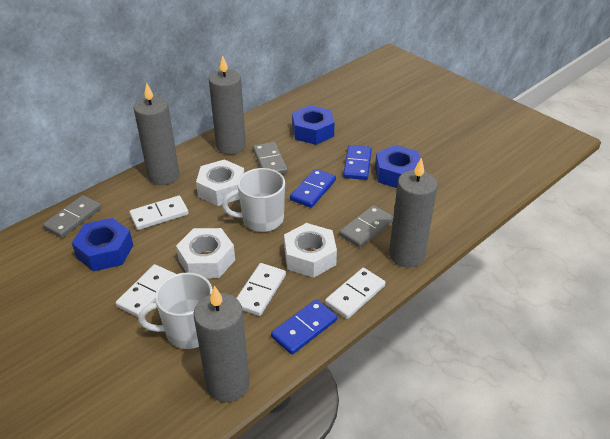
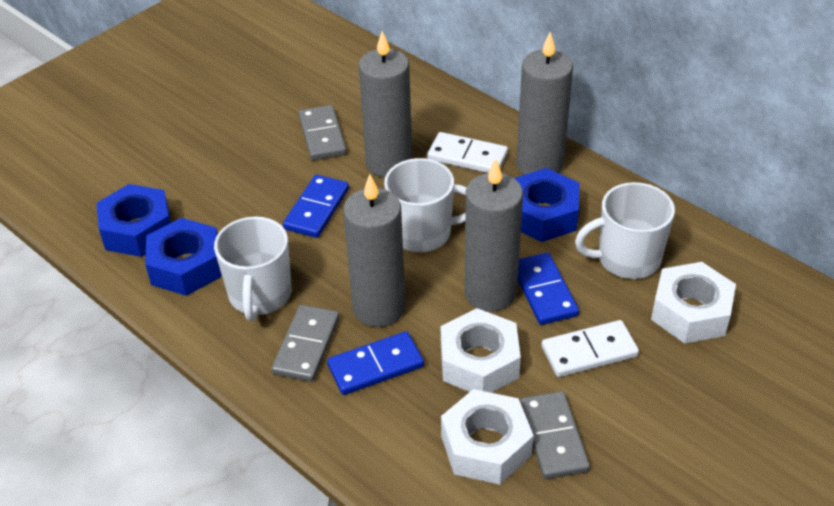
white domino: 4 -> 2
white mug: 2 -> 3

